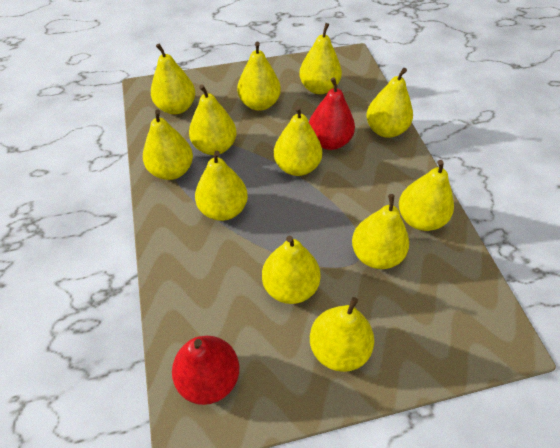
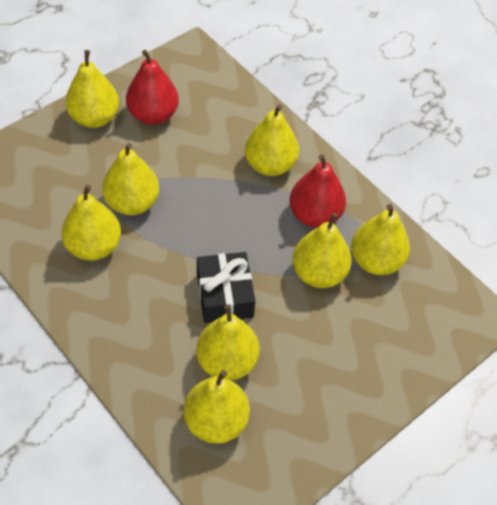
black gift: 0 -> 1
yellow pear: 12 -> 8

